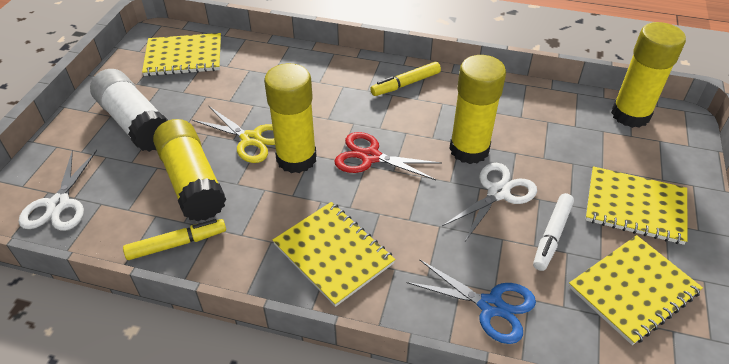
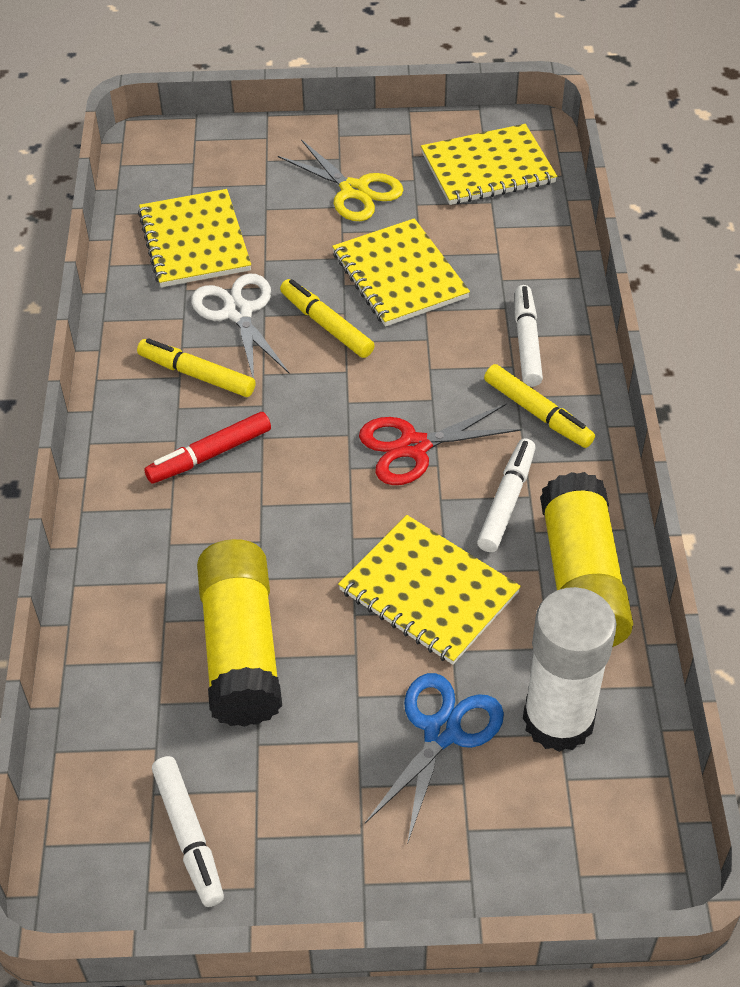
red marker: 0 -> 1
white marker: 1 -> 3
white scissors: 2 -> 1
yellow glue stick: 4 -> 2
yellow marker: 2 -> 3

